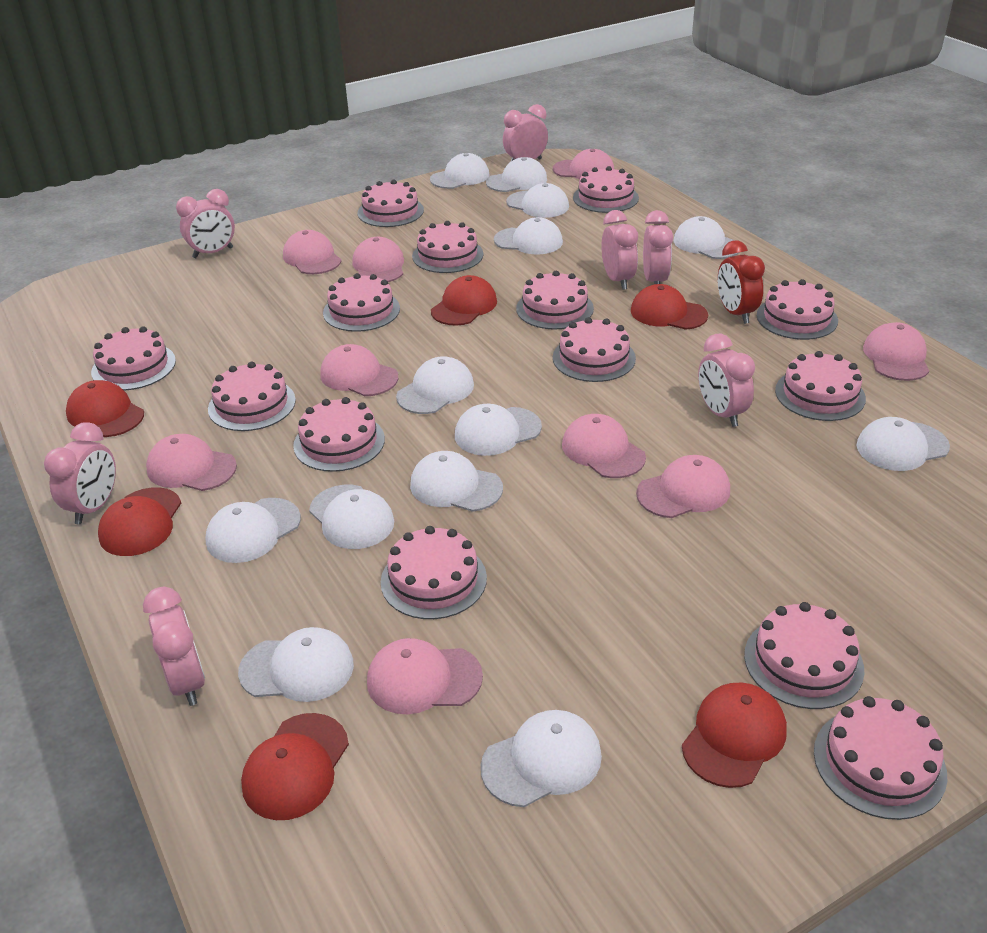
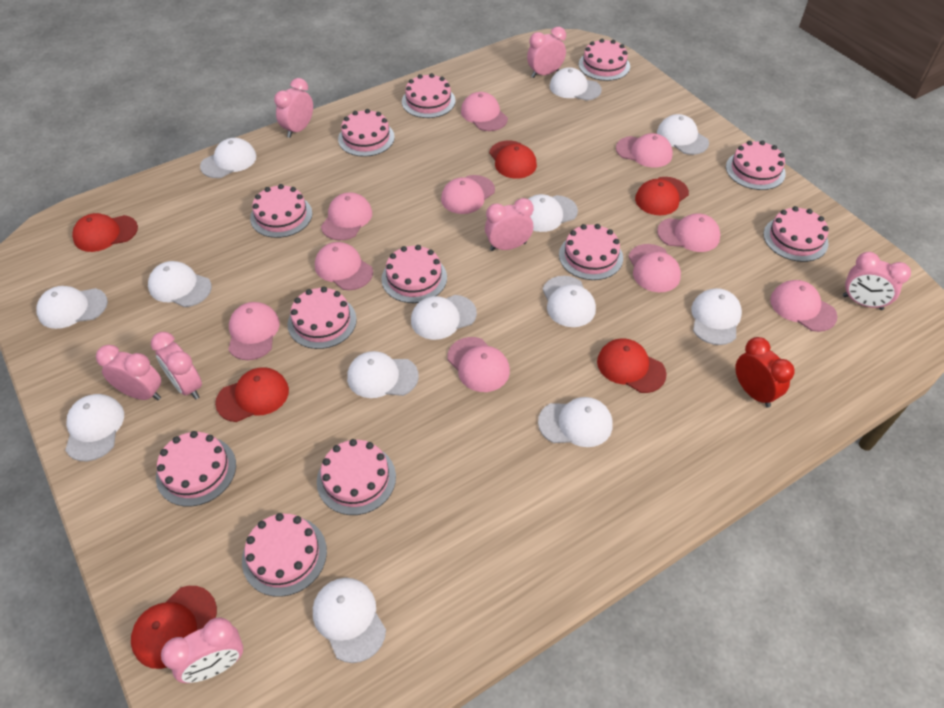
pink cake: 14 -> 12
pink cap: 9 -> 10

